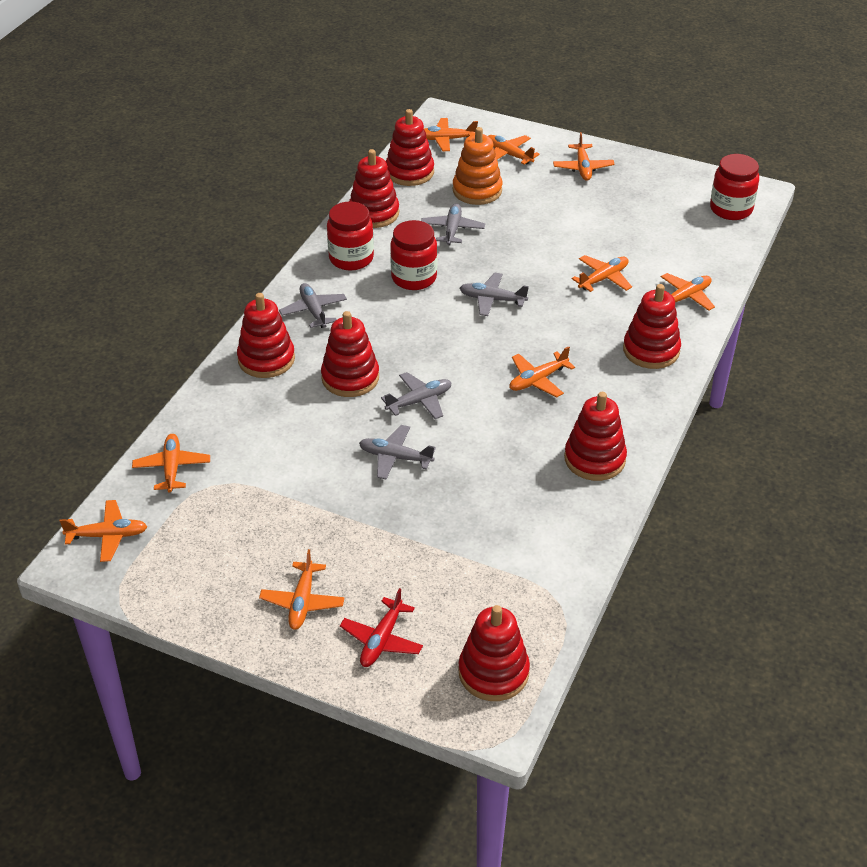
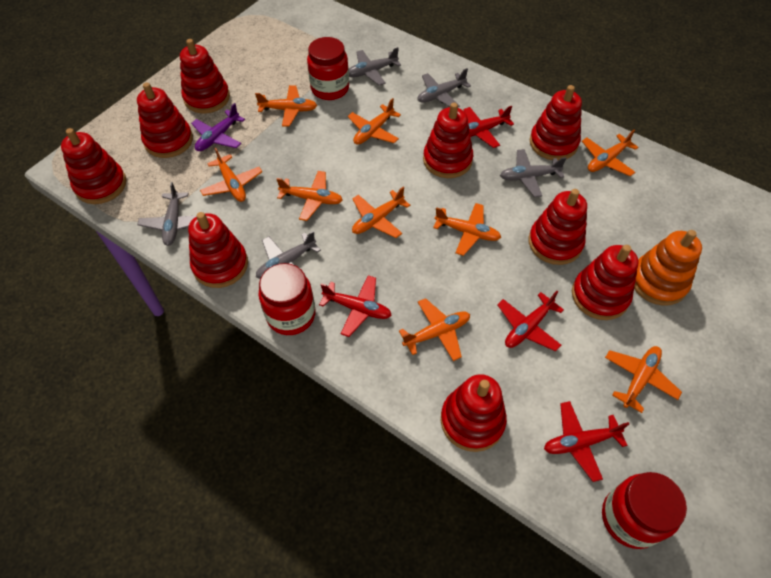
purple plane: 0 -> 1
red plane: 1 -> 4
red stacking toy: 7 -> 9

